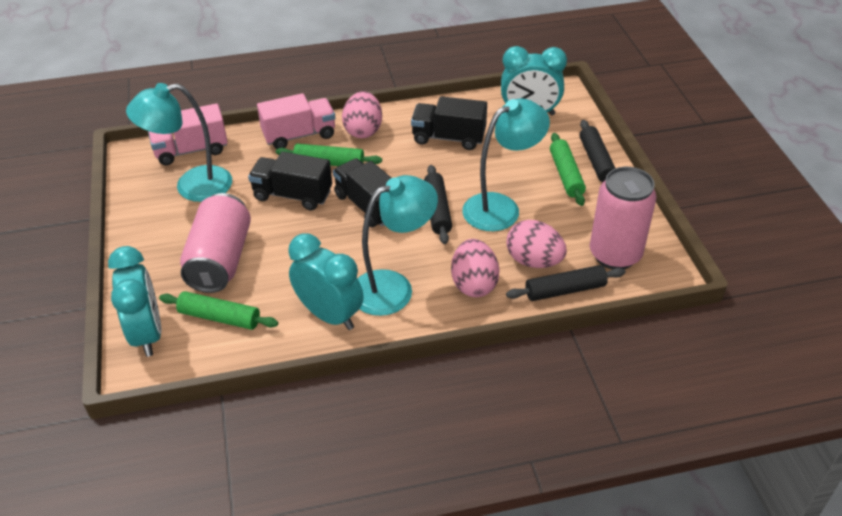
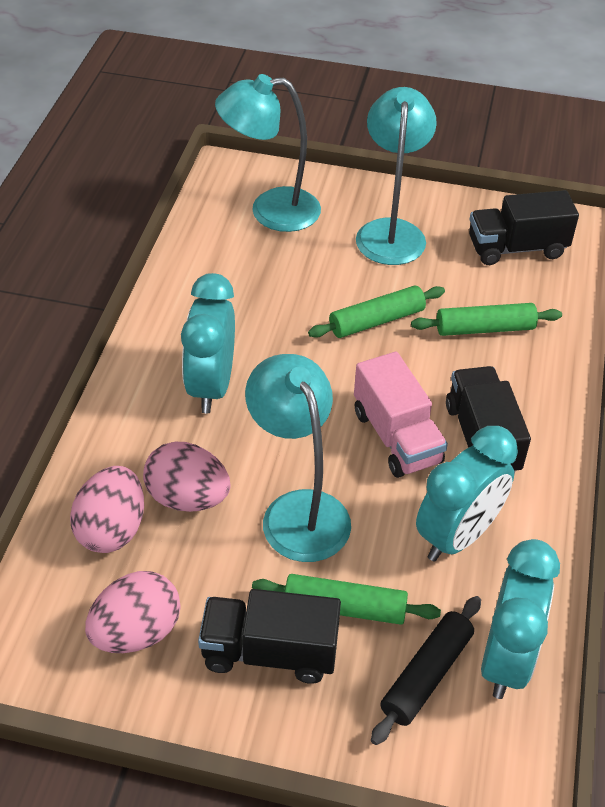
black rolling pin: 3 -> 1
pink can: 2 -> 0
pink truck: 2 -> 1

